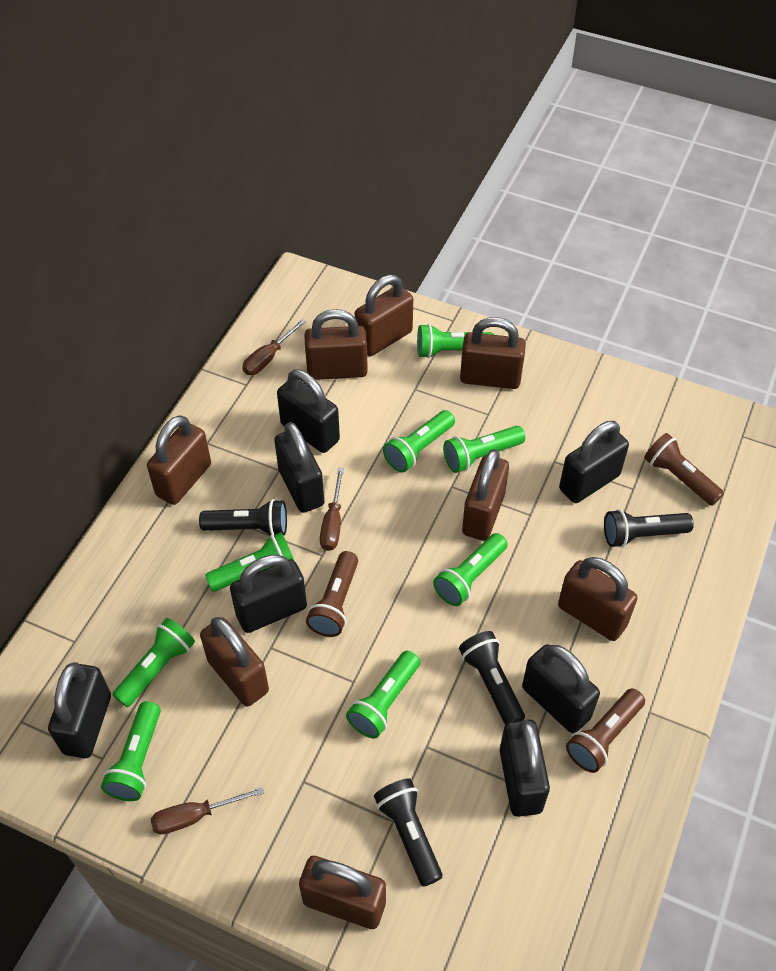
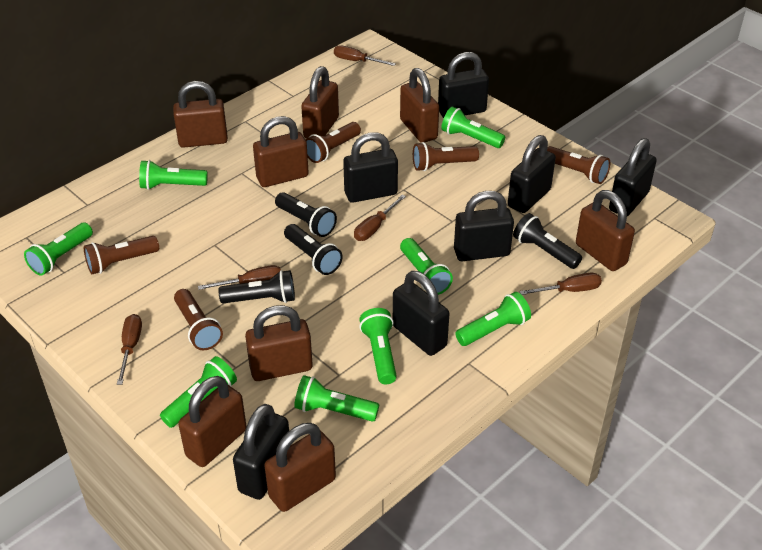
brown flashlight: 3 -> 5
brown screwdriver: 3 -> 5

